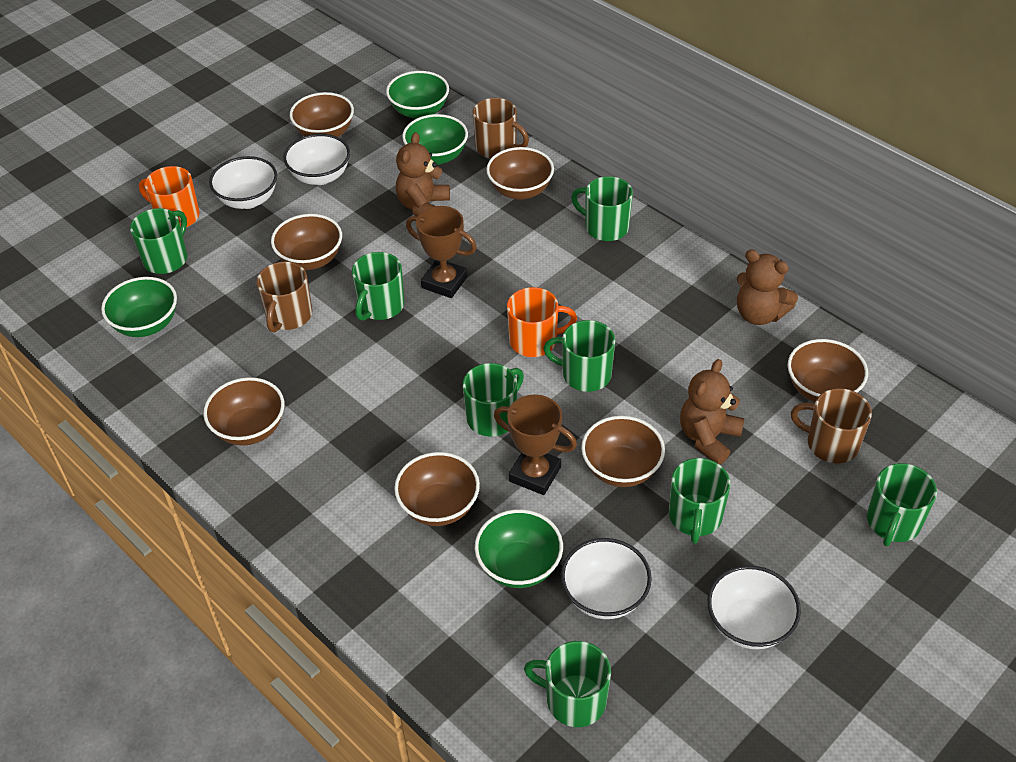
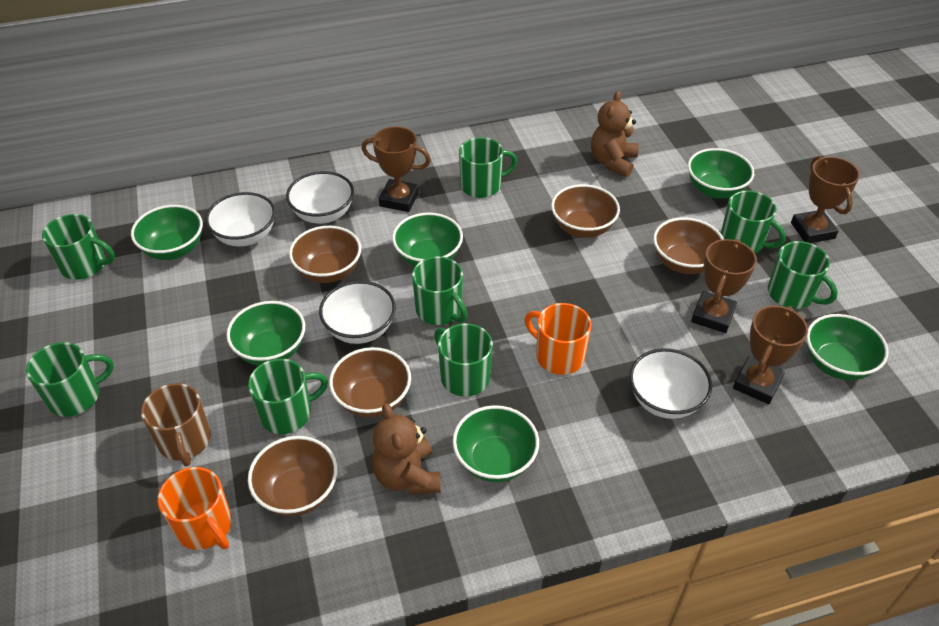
brown bowl: 7 -> 5
brown mug: 3 -> 1
brown teddy bear: 3 -> 2
brown trophy: 2 -> 4
green bowl: 4 -> 6

